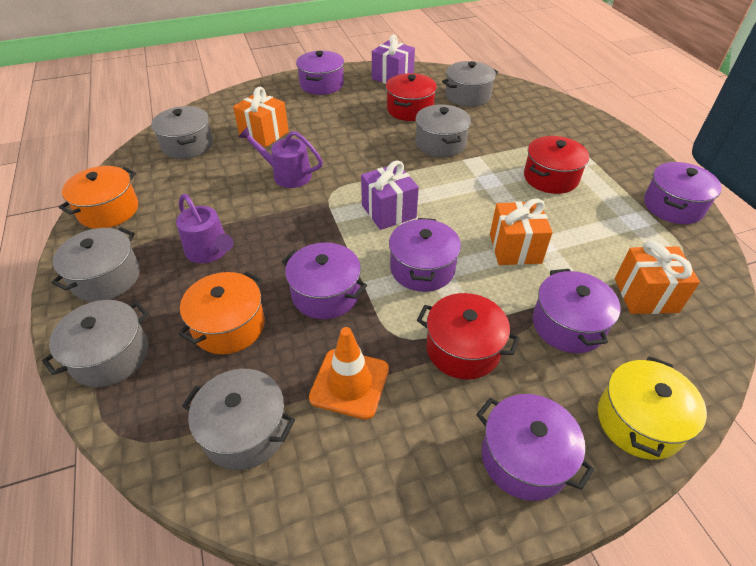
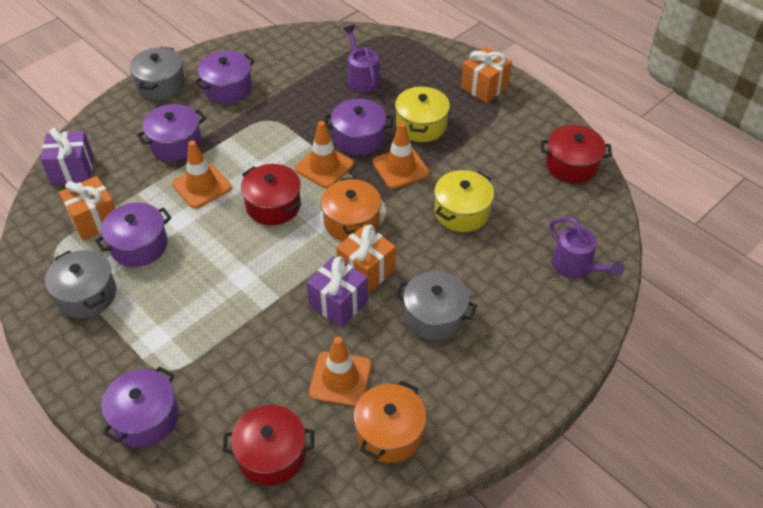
grey pot: 6 -> 3
orange traffic cone: 1 -> 4
purple pot: 6 -> 5
yellow pot: 1 -> 2

